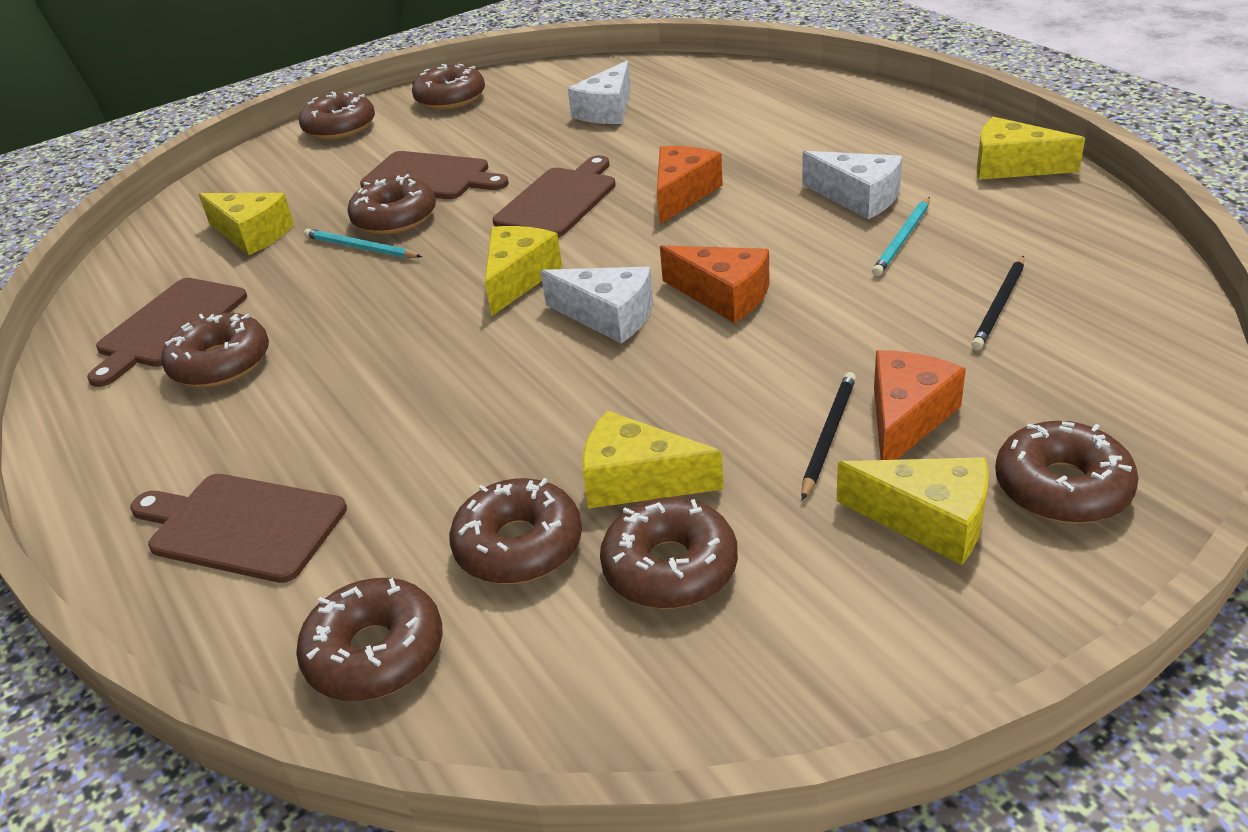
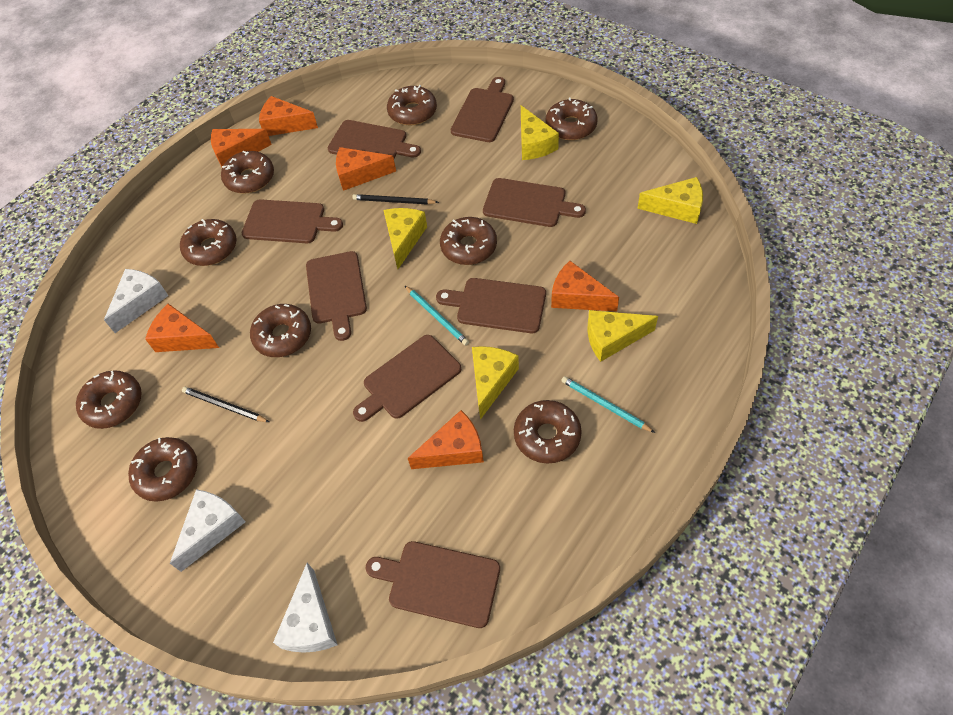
brown cutting board: 4 -> 8
brown donut: 8 -> 9
orange cheese: 3 -> 6

